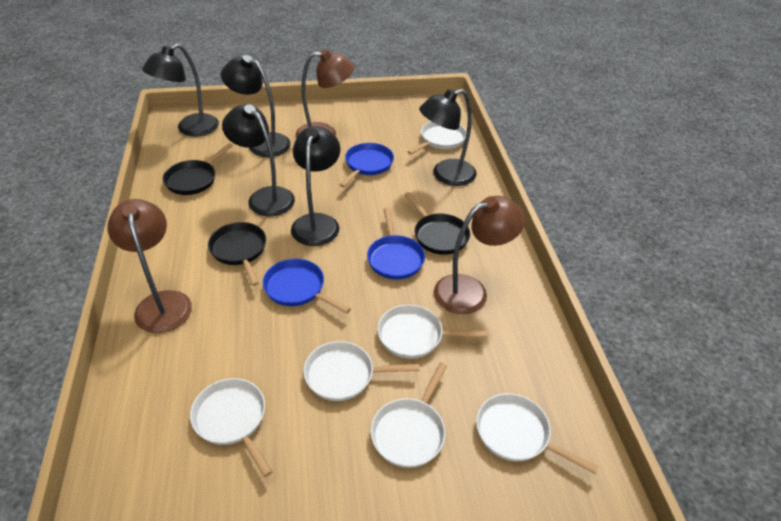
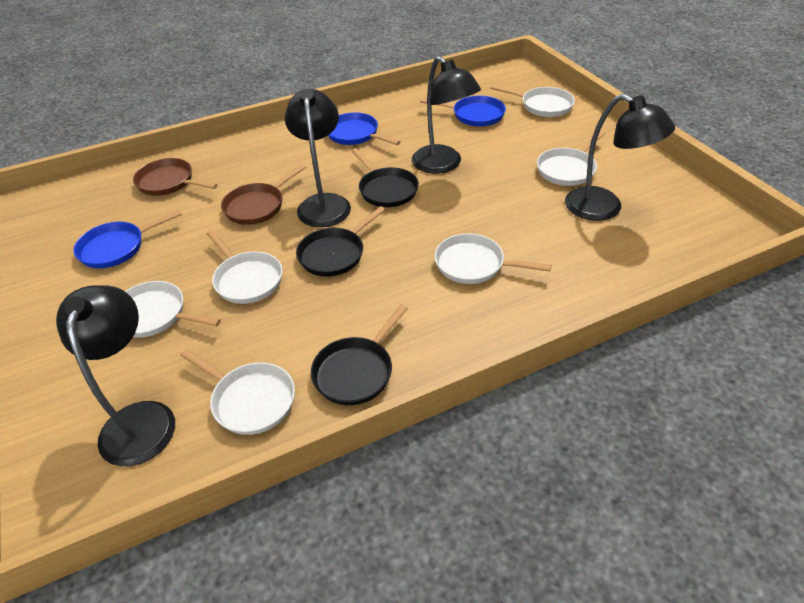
black lamp: 5 -> 4
brown lamp: 3 -> 0
brown pan: 0 -> 2

